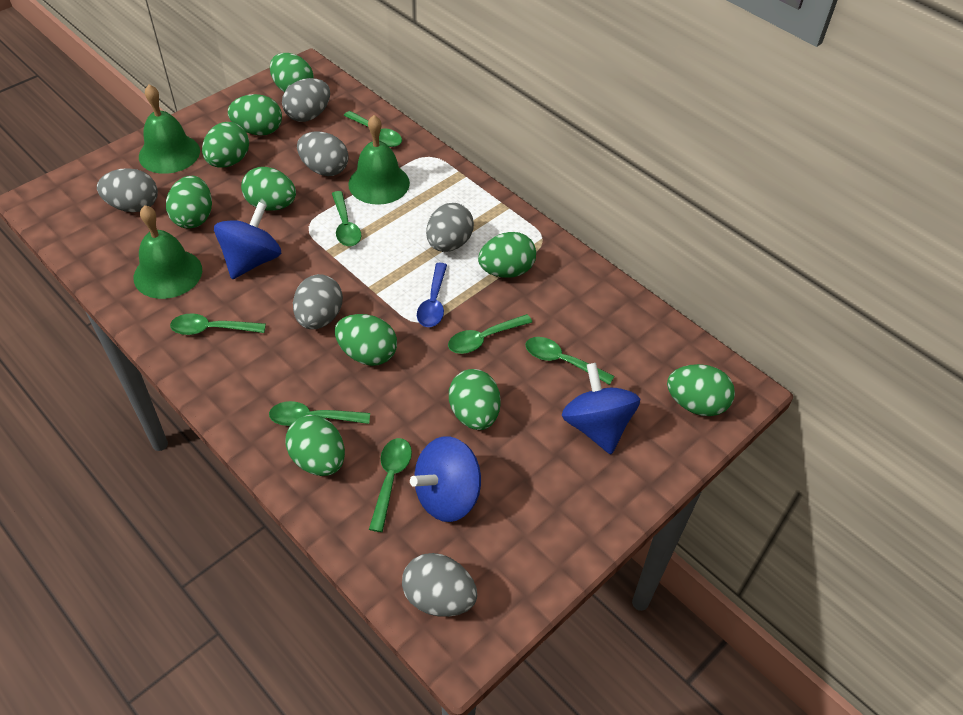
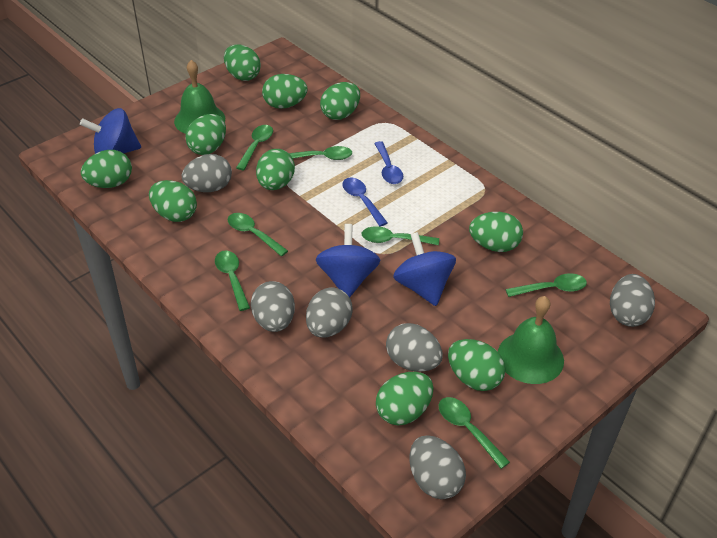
blue spoon: 1 -> 2
green bell: 3 -> 2

